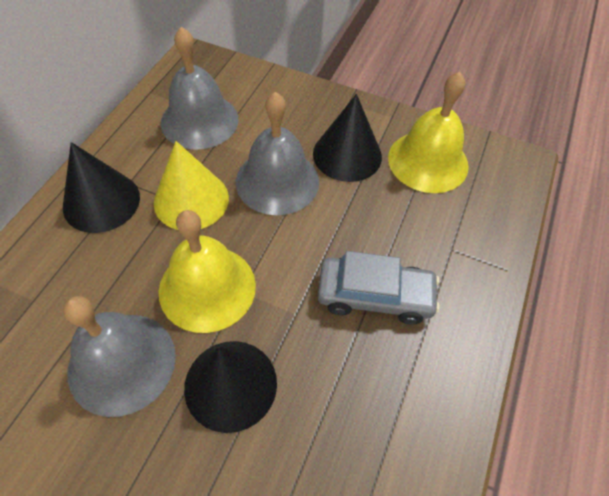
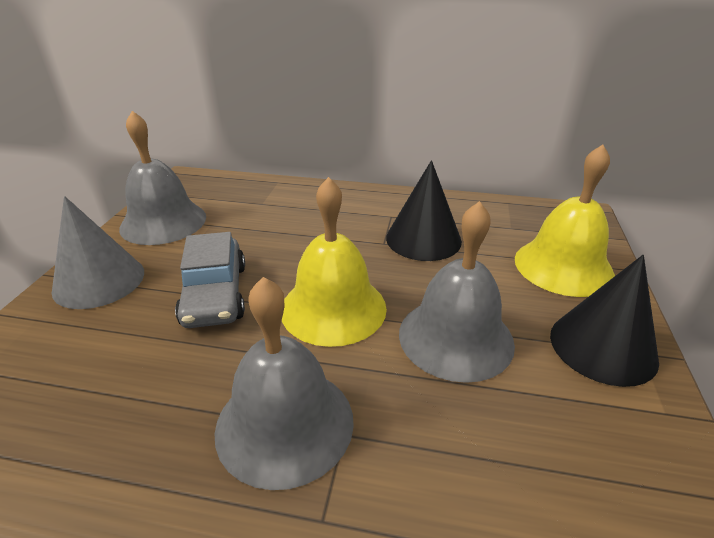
black cone: 3 -> 2
grey cone: 0 -> 1
yellow cone: 1 -> 0

